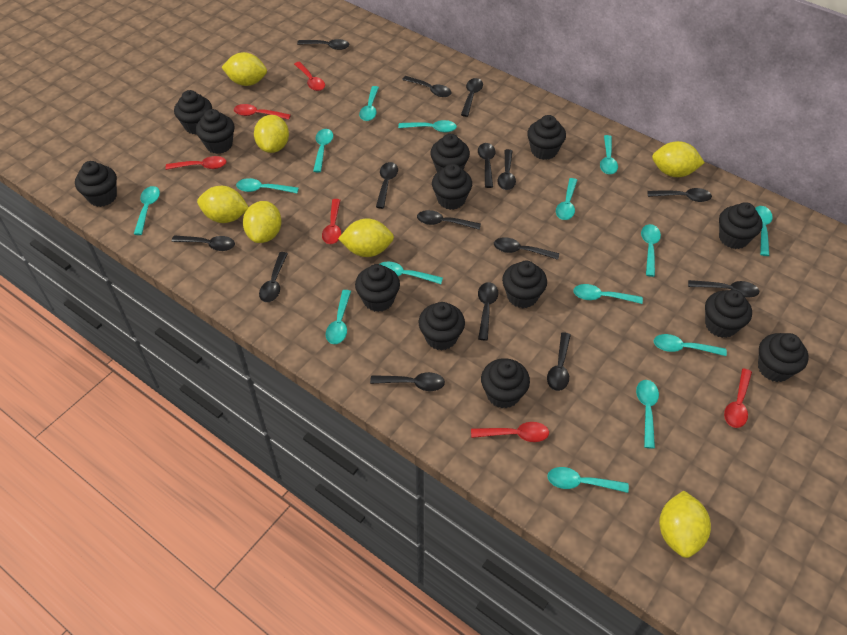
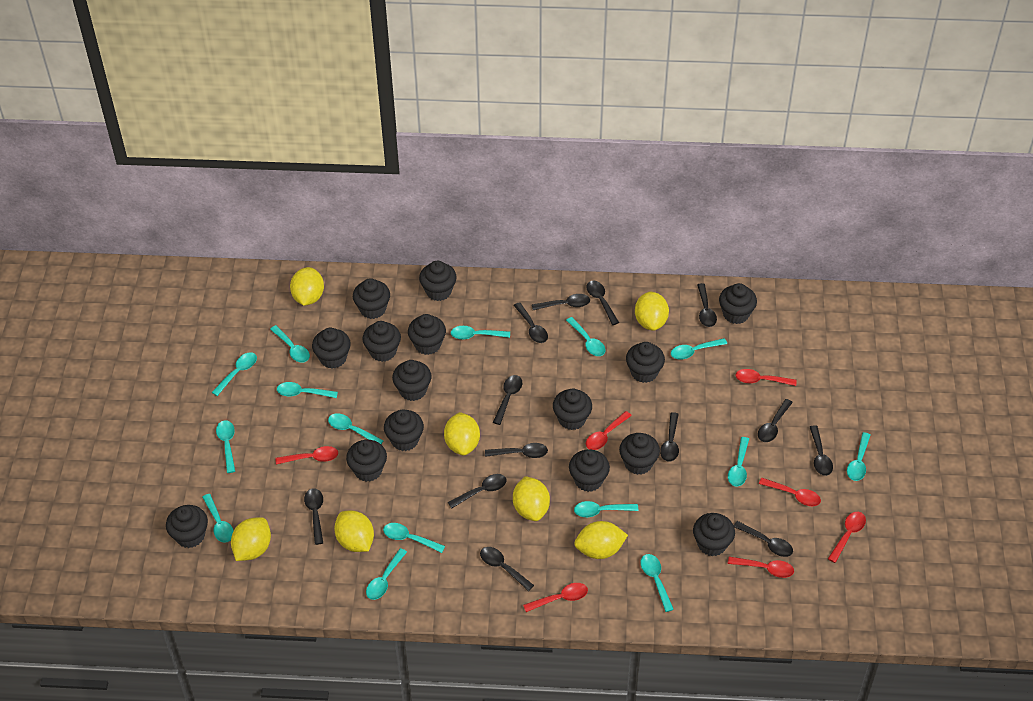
black cupcake: 13 -> 15
black spoon: 15 -> 13
red spoon: 6 -> 7

